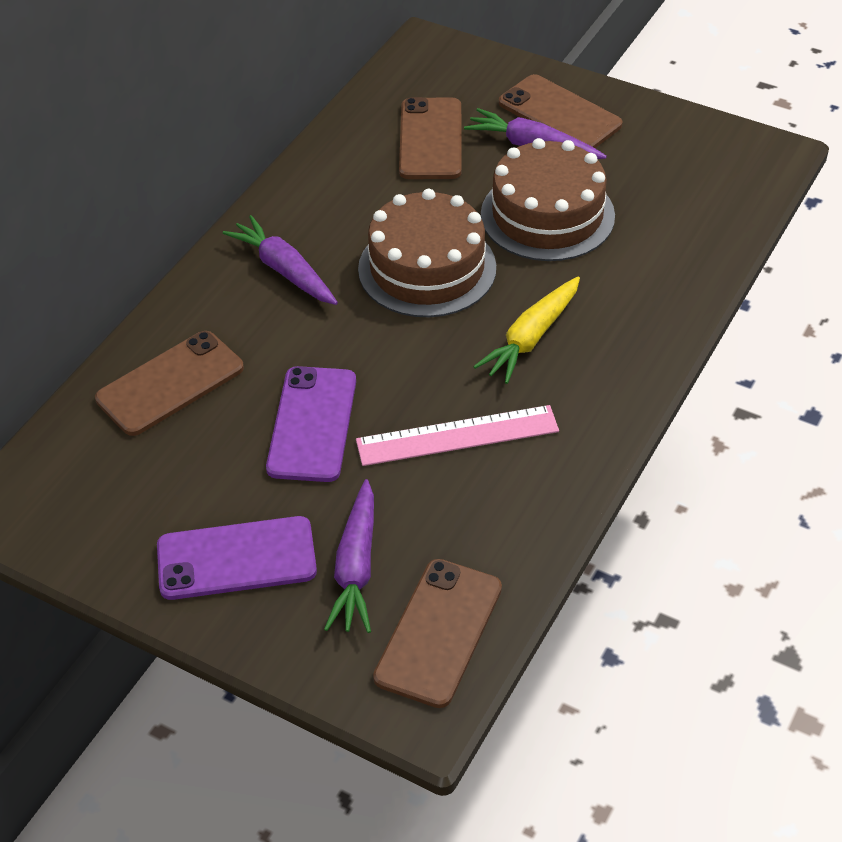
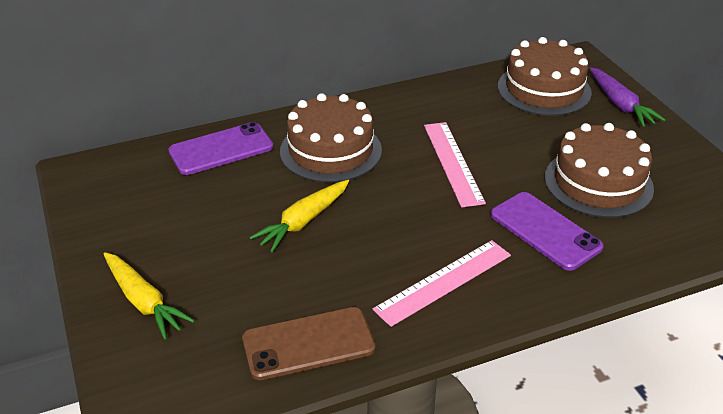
brown cake: 2 -> 3
brown phone: 4 -> 1
pink ruler: 1 -> 2
purple carrot: 3 -> 1
yellow carrot: 1 -> 2

